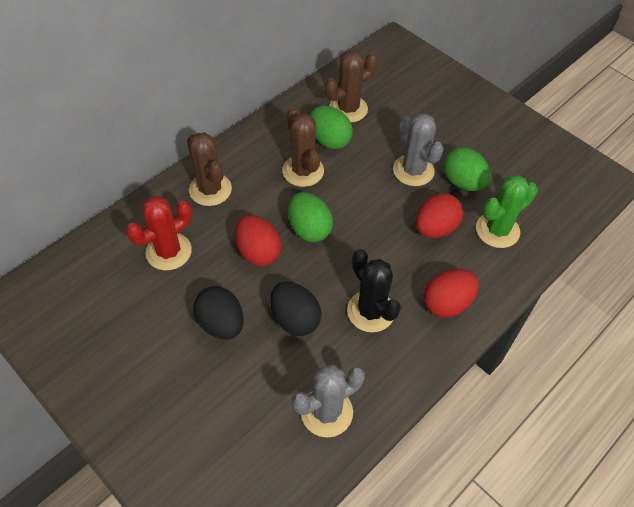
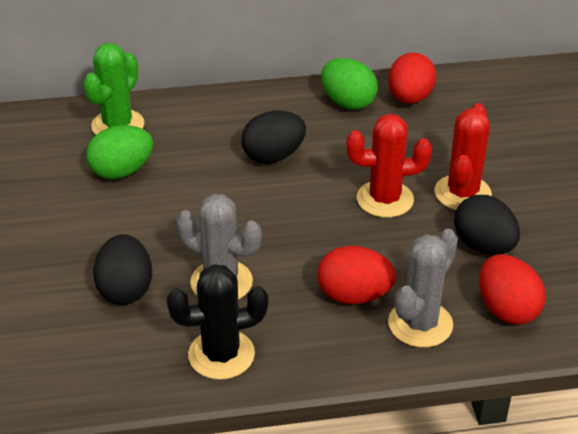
black egg: 2 -> 3
brown cactus: 3 -> 0
green egg: 3 -> 2
red cactus: 1 -> 2

